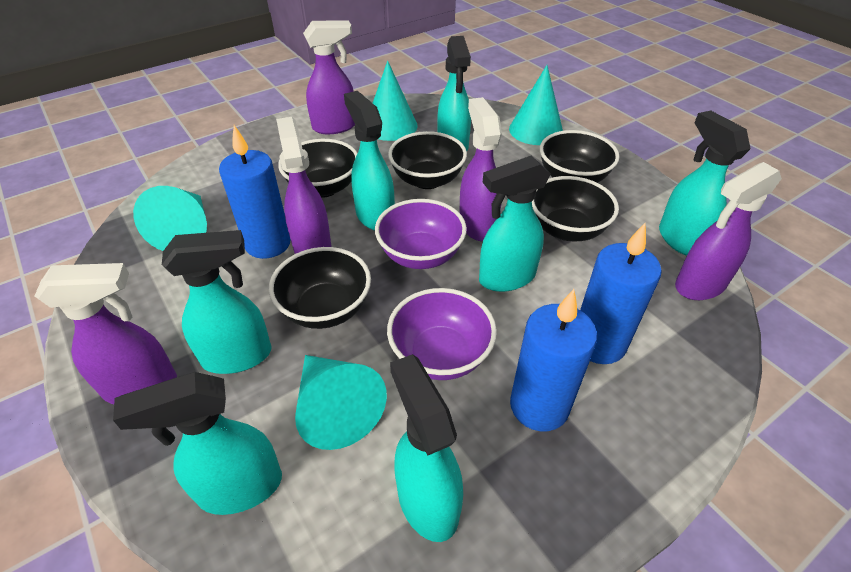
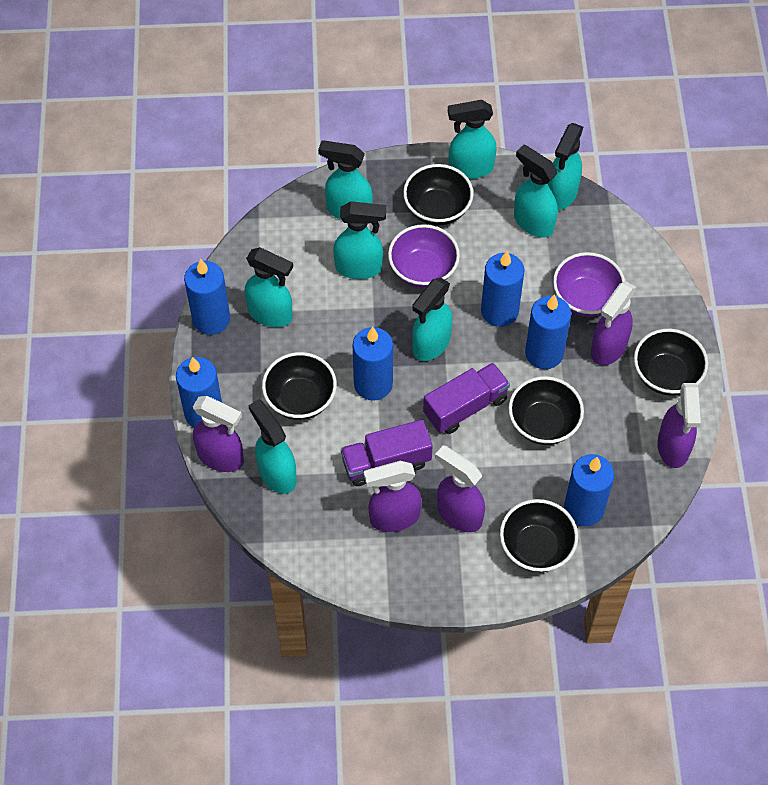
blue candle: 3 -> 6
purple truck: 0 -> 2
turquoise cone: 4 -> 0
turquoise spray bottle: 7 -> 8

